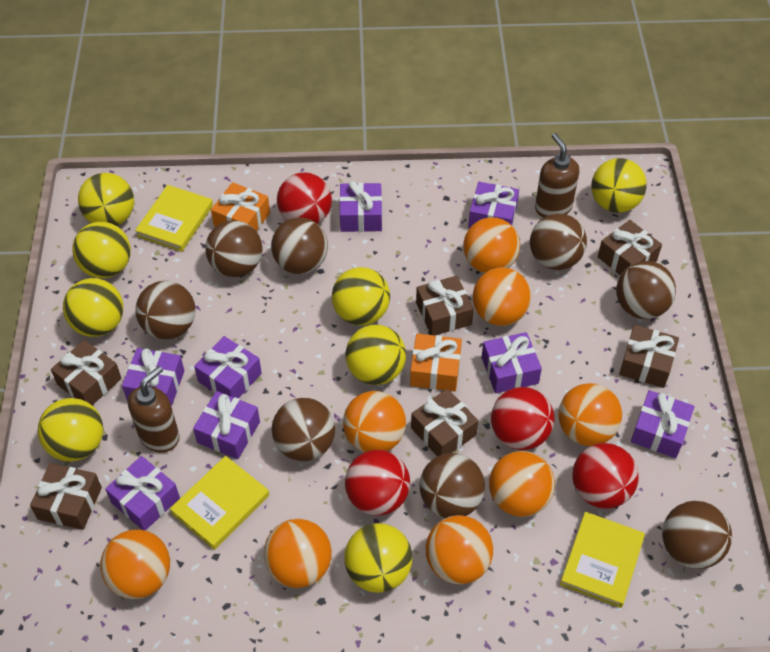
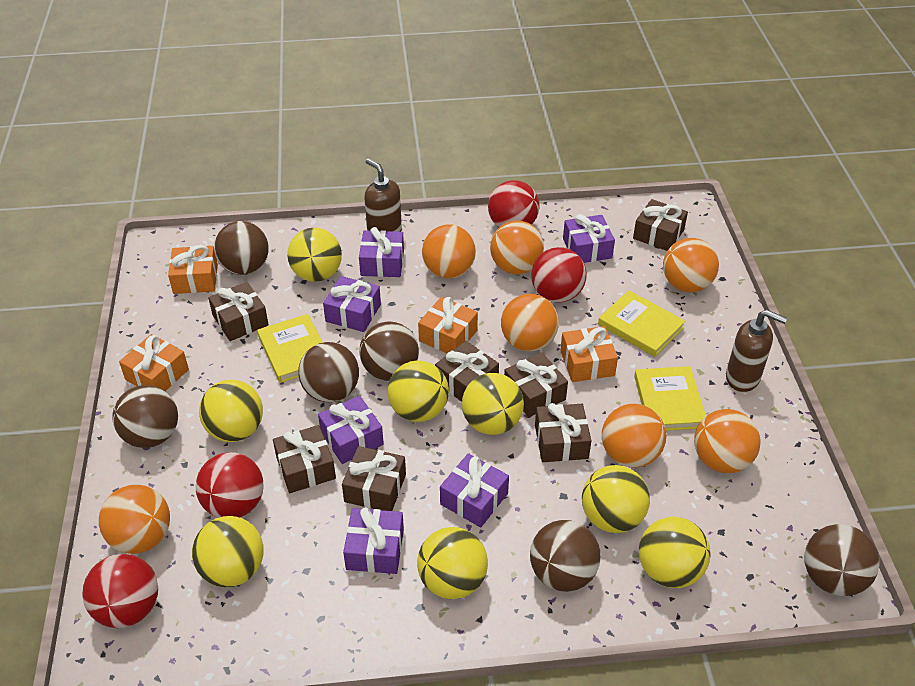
brown ball: 8 -> 6
brown gift: 6 -> 7
orange ball: 8 -> 7
orange gift: 2 -> 4
purple gift: 8 -> 6

